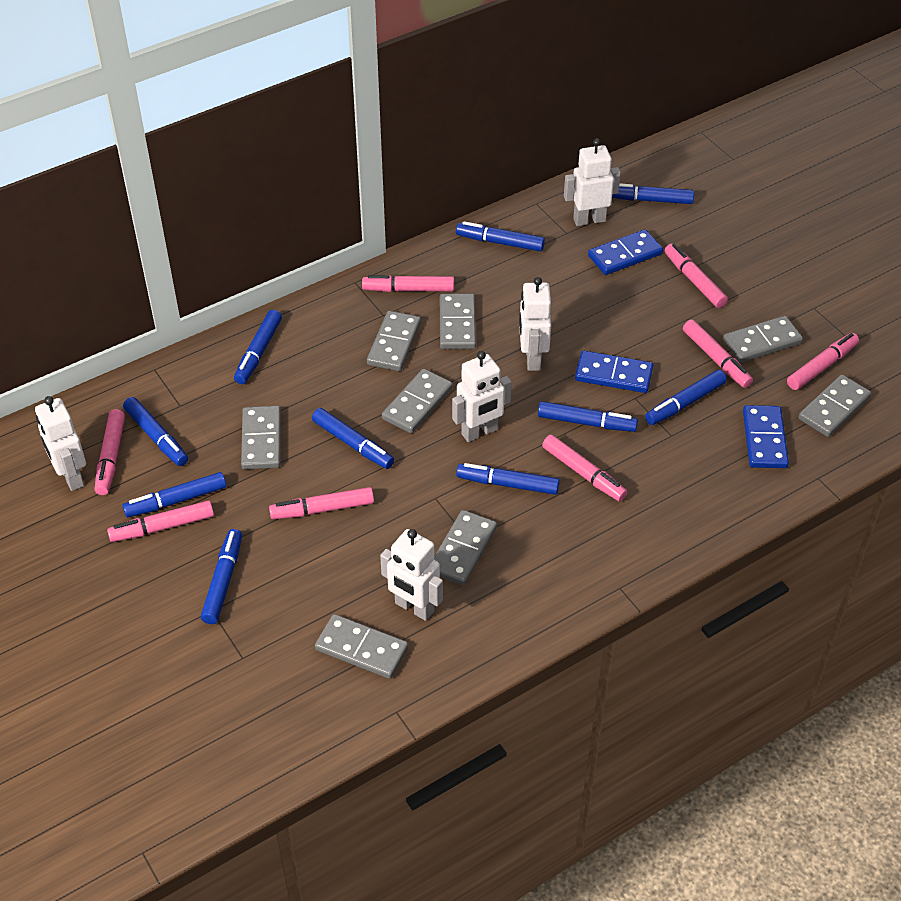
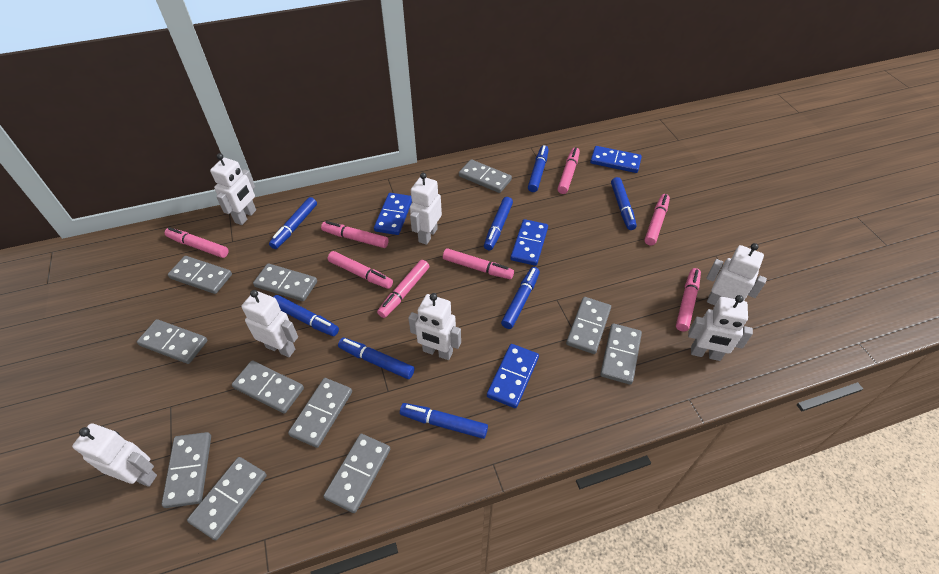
blue domino: 3 -> 4
blue marker: 10 -> 8
grey domino: 8 -> 11
white robot: 5 -> 7

